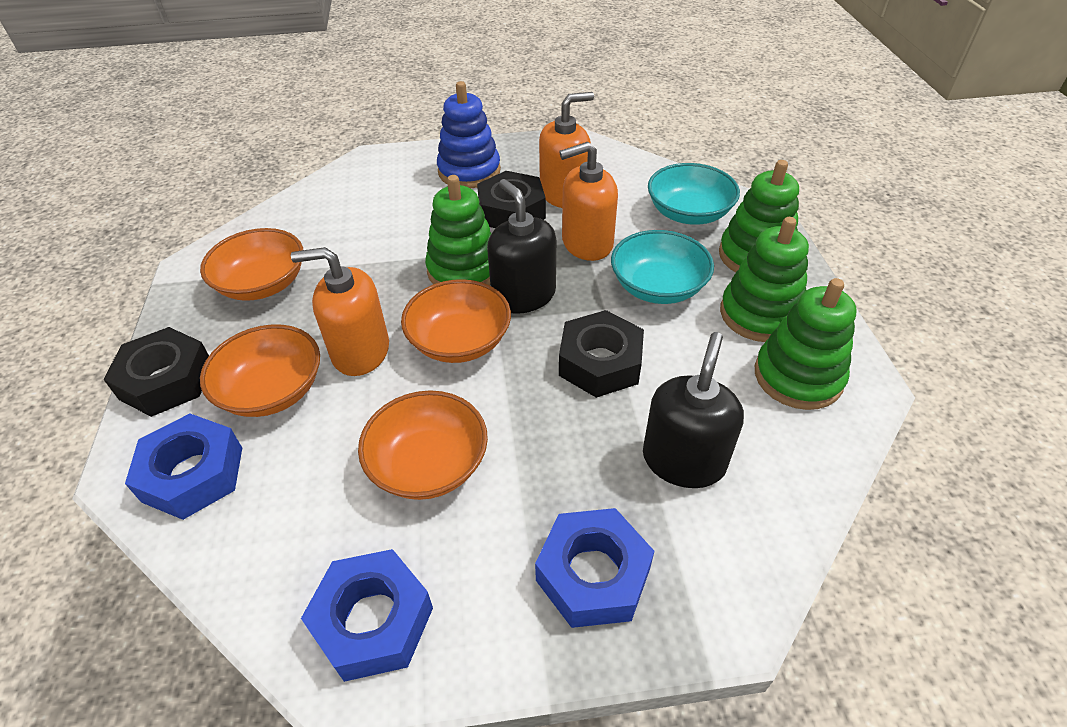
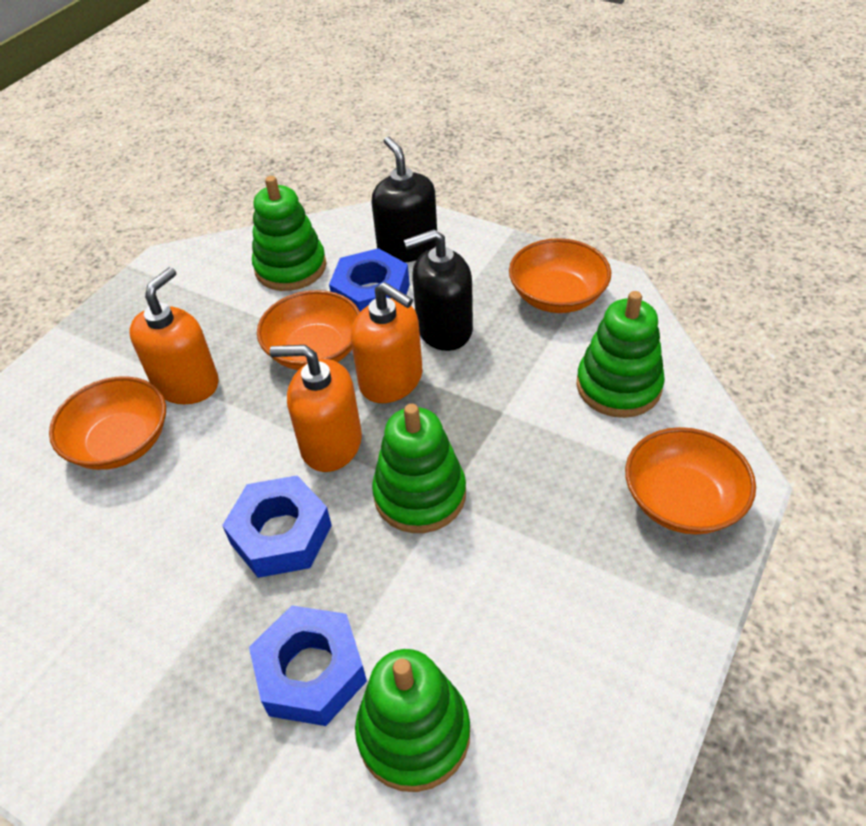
black nut: 3 -> 0
blue stacking toy: 1 -> 0
turquoise bowl: 2 -> 0

